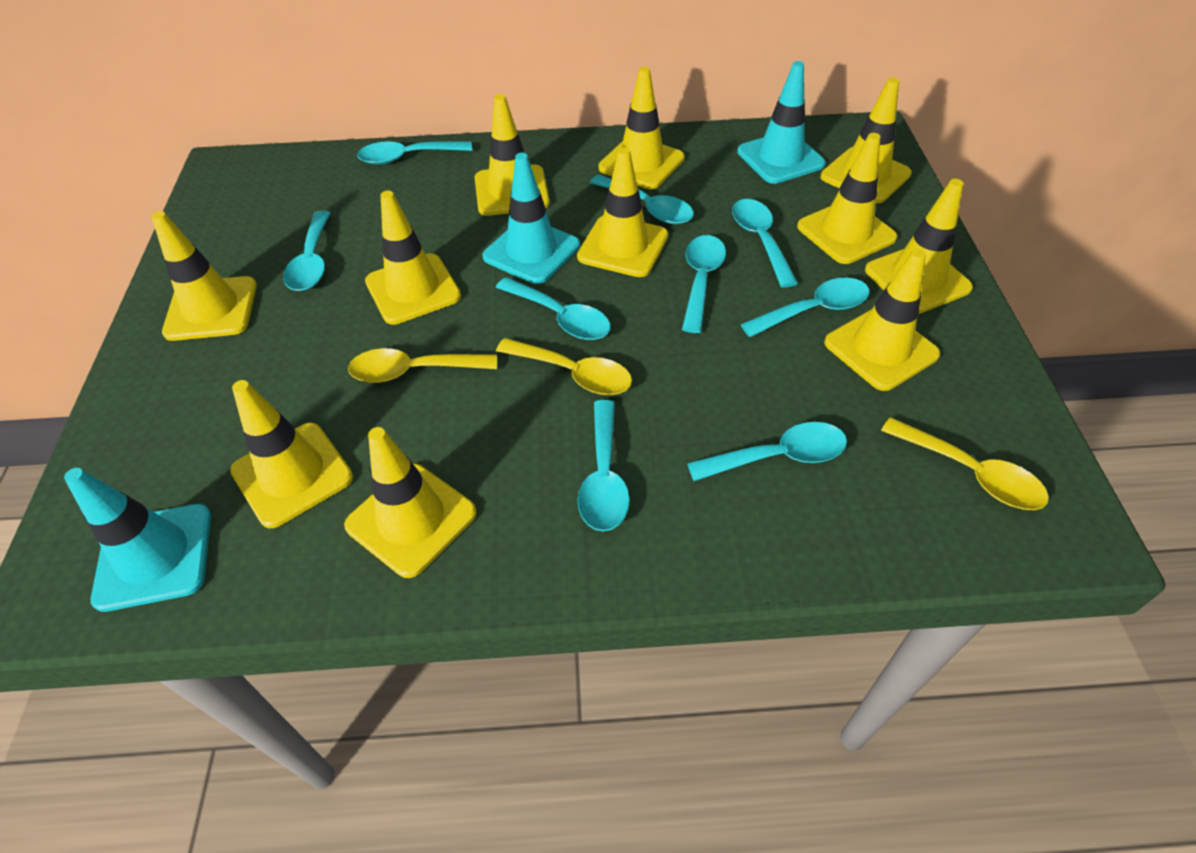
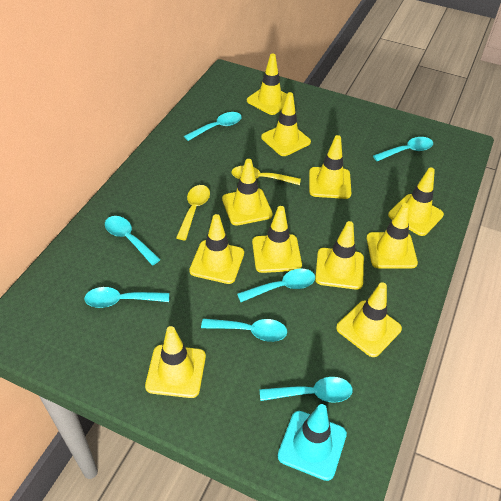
turquoise spoon: 9 -> 7
turquoise traffic cone: 3 -> 1
yellow spoon: 3 -> 2

